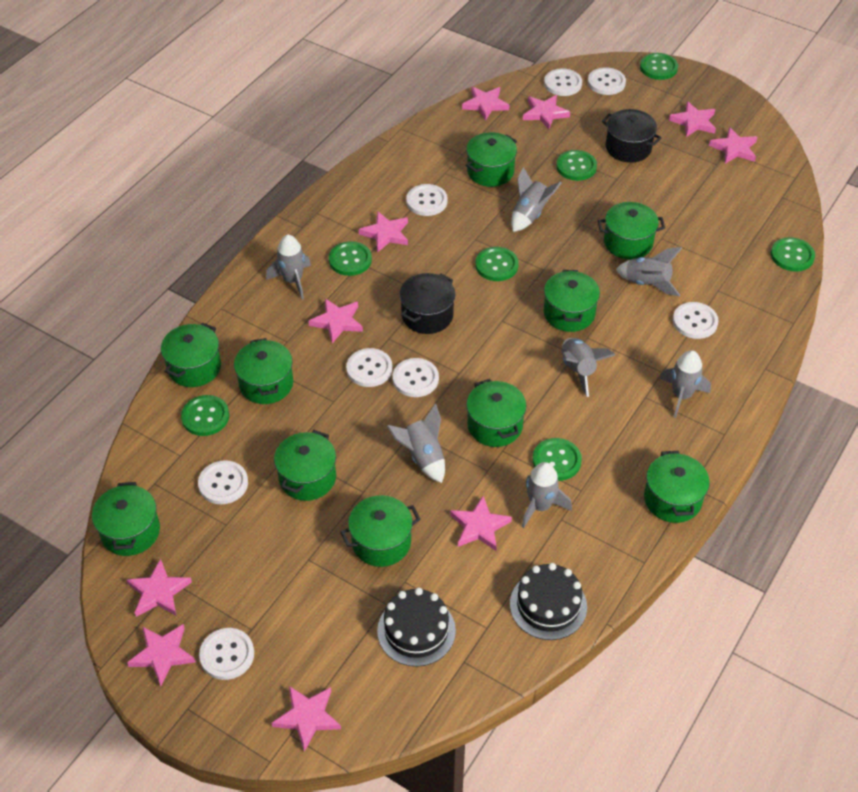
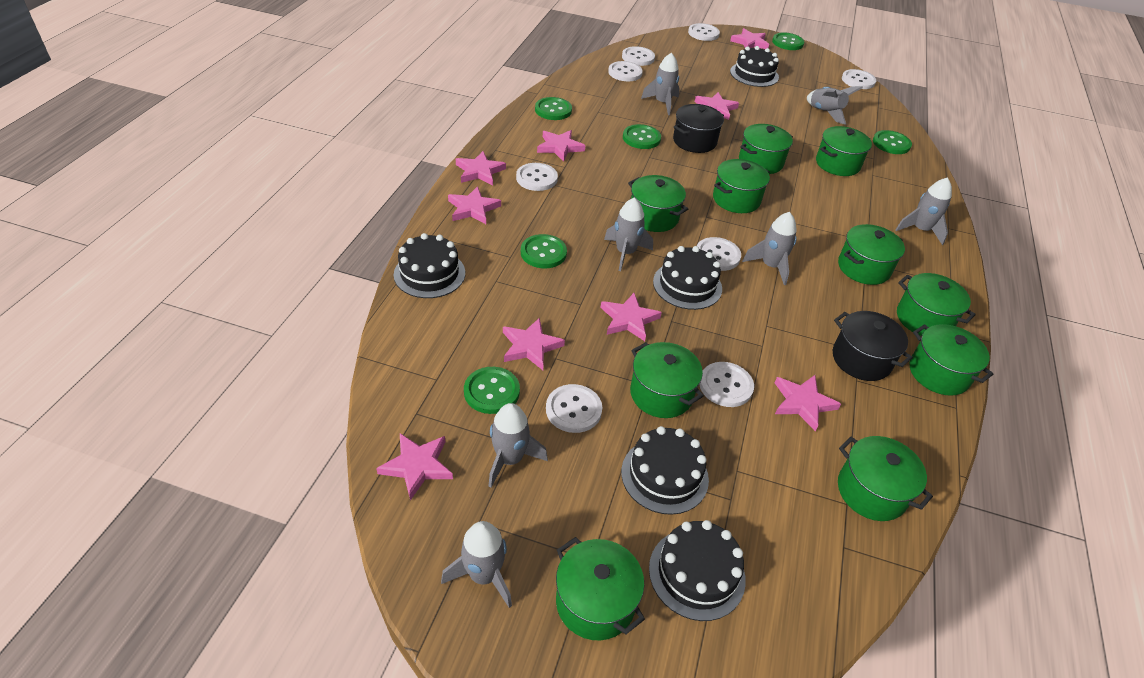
black cake: 2 -> 5
green button: 7 -> 6
pink star: 10 -> 9

